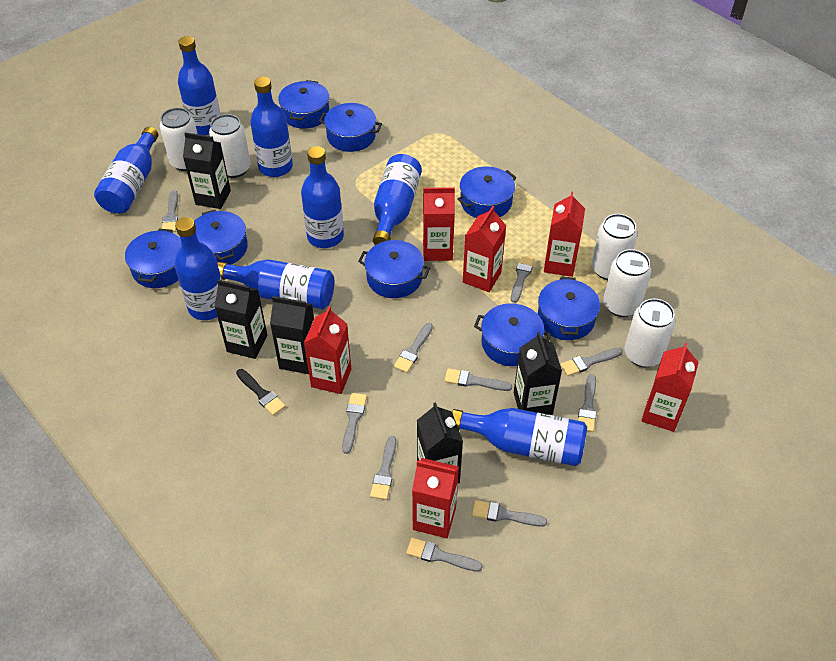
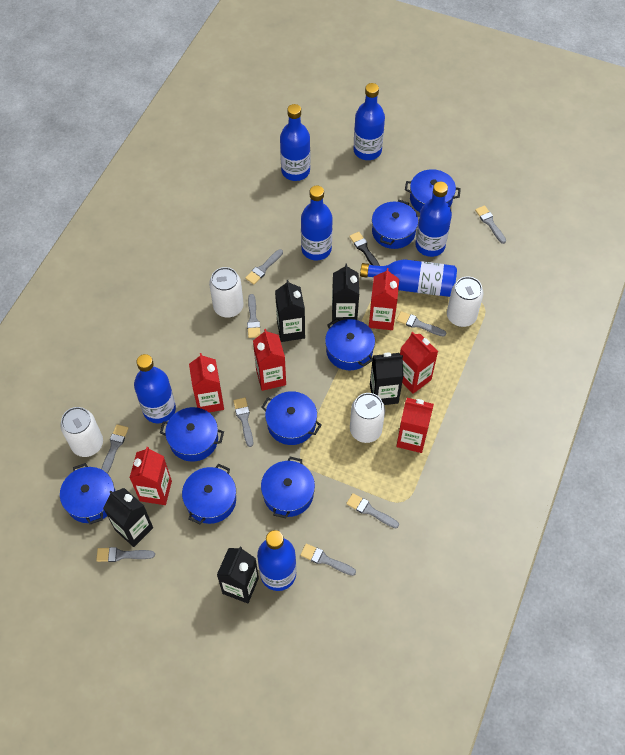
blue bottle: 8 -> 7
grey brush: 10 -> 9
white can: 5 -> 4

